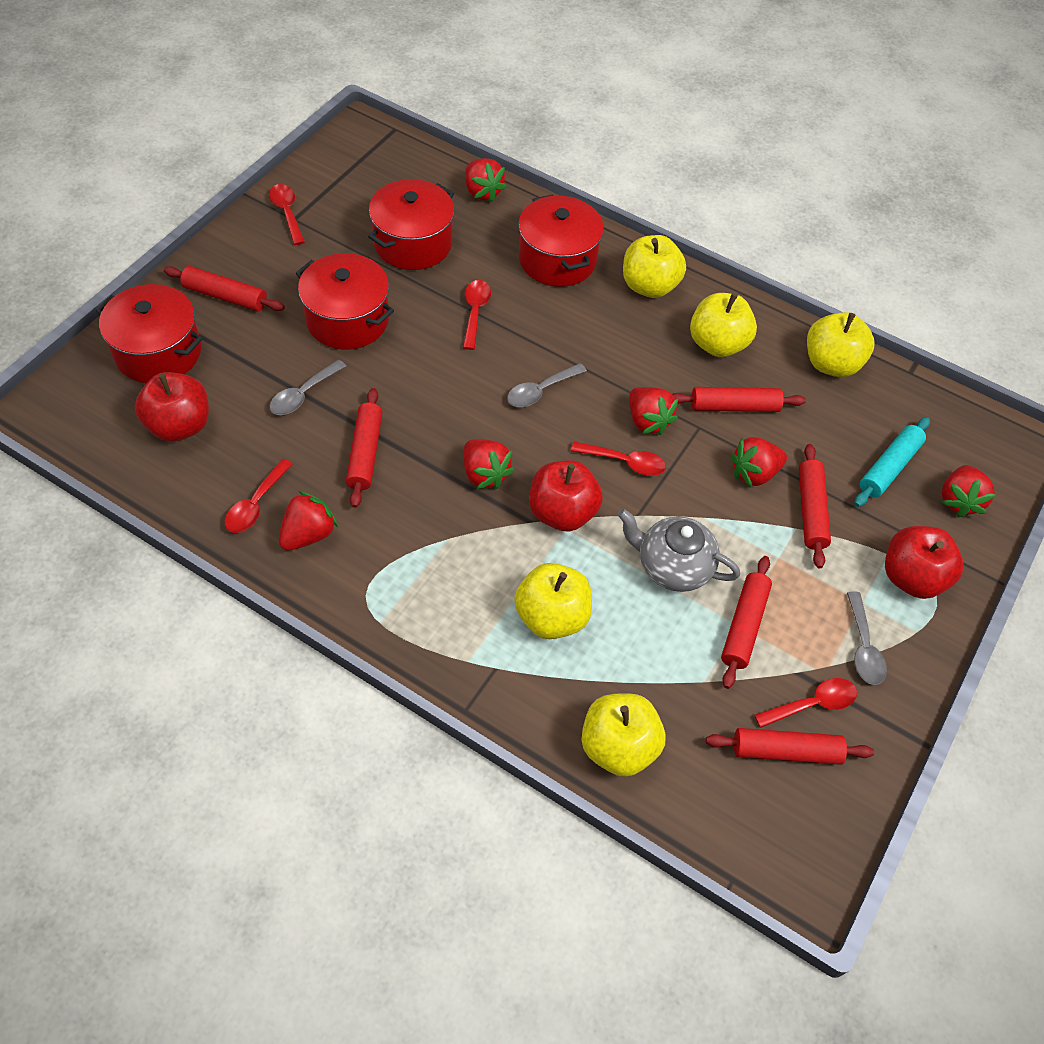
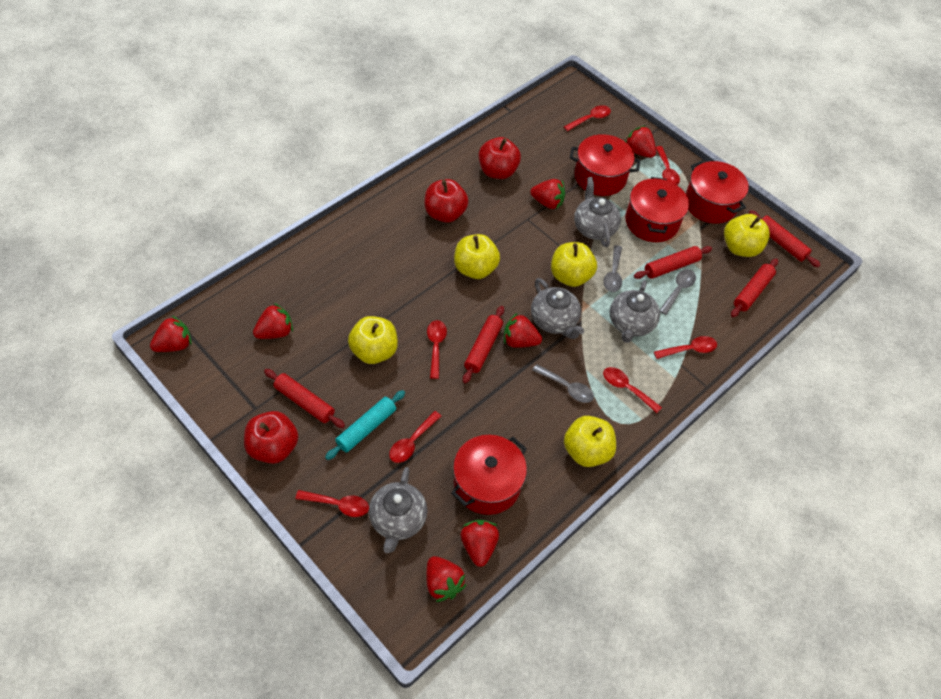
grey teapot: 1 -> 4
red rolling pin: 6 -> 5
red spoon: 5 -> 7
red strawberry: 6 -> 7

